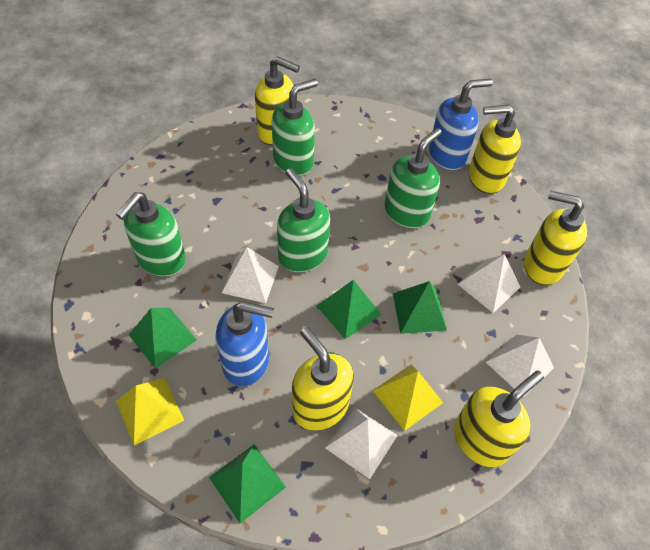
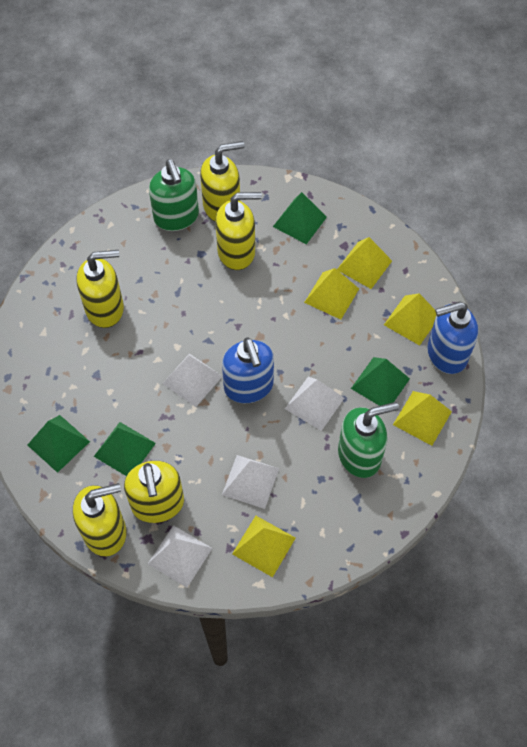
green soap dispenser: 4 -> 2
yellow pyramid: 2 -> 5

